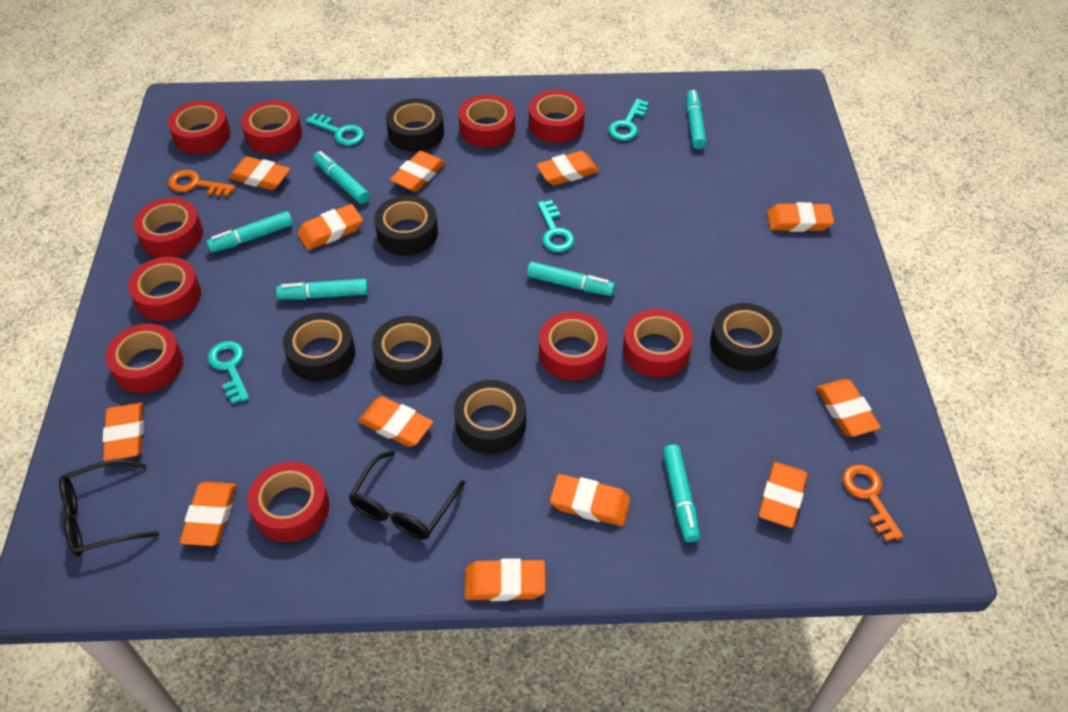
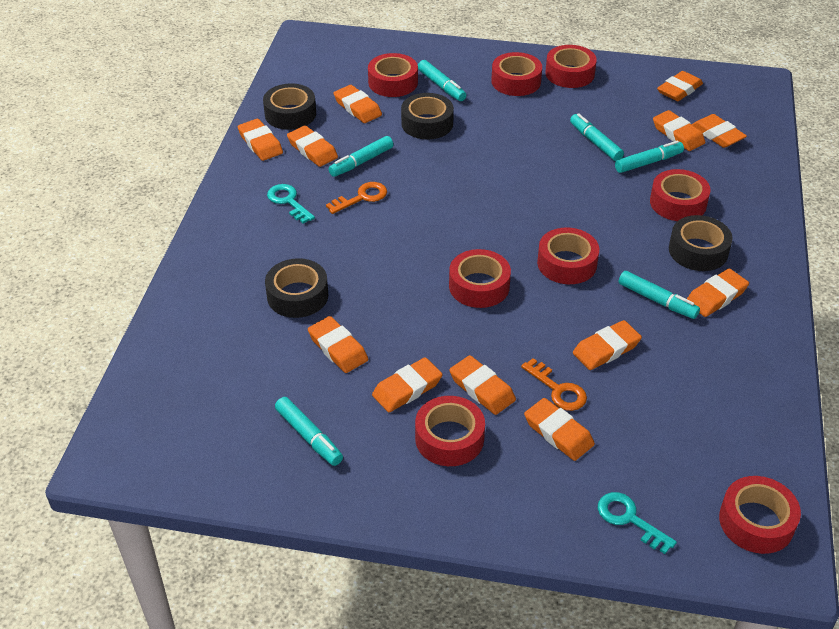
black glasses: 2 -> 0
black tape: 6 -> 4
red tape: 10 -> 8
turquoise key: 4 -> 2

